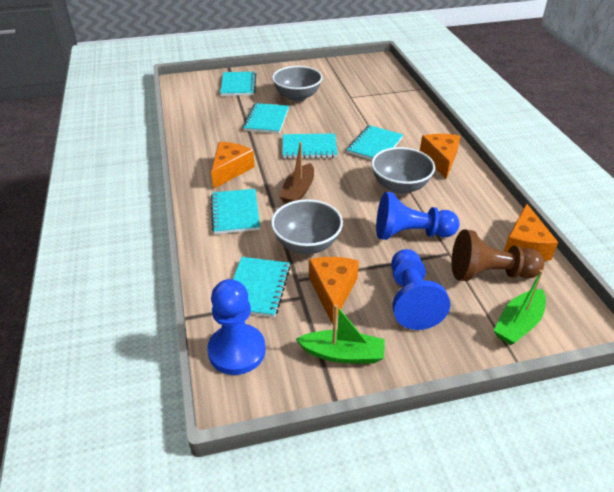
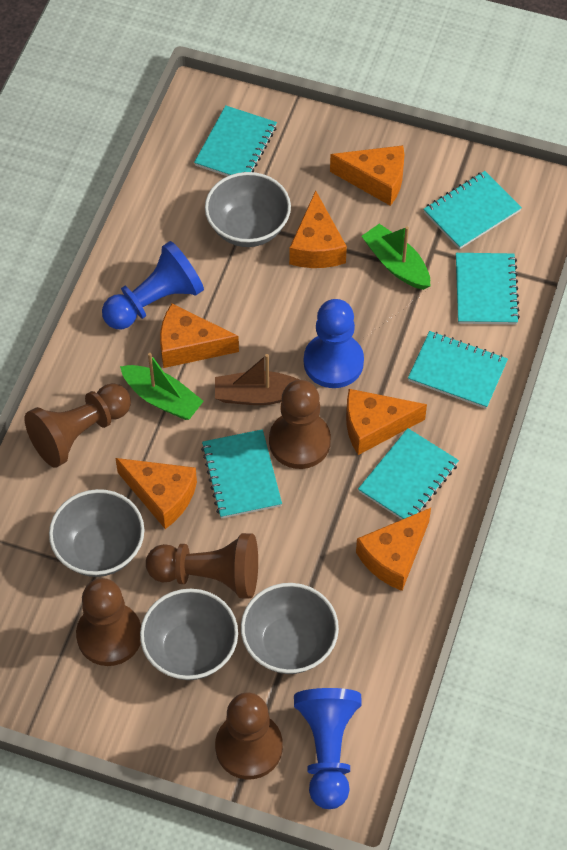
brown pawn: 1 -> 5
grey bowl: 3 -> 4
orange cheese: 4 -> 6

